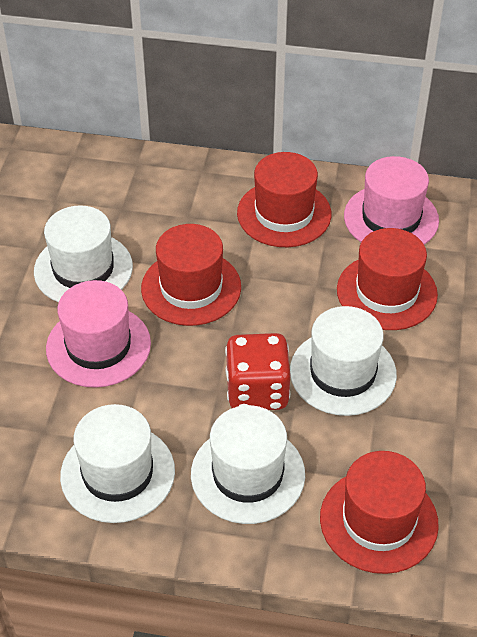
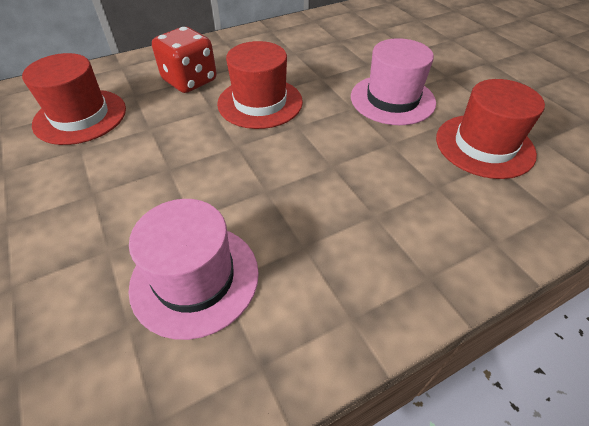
red hat: 4 -> 3
white hat: 4 -> 0

